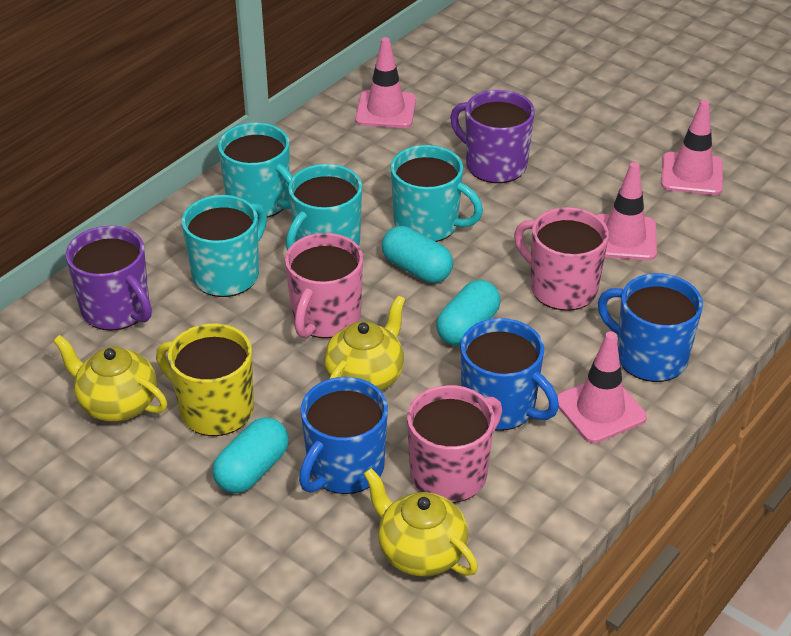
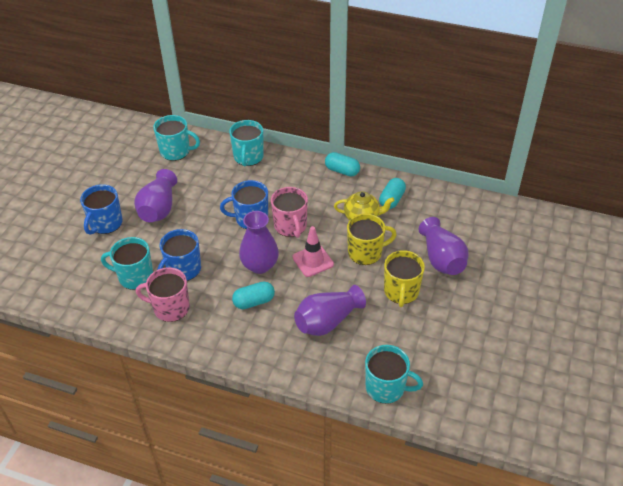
pink mug: 3 -> 2
pink traffic cone: 4 -> 1
purple mug: 2 -> 0
purple vase: 0 -> 4
yellow mug: 1 -> 2
yellow teapot: 3 -> 1

